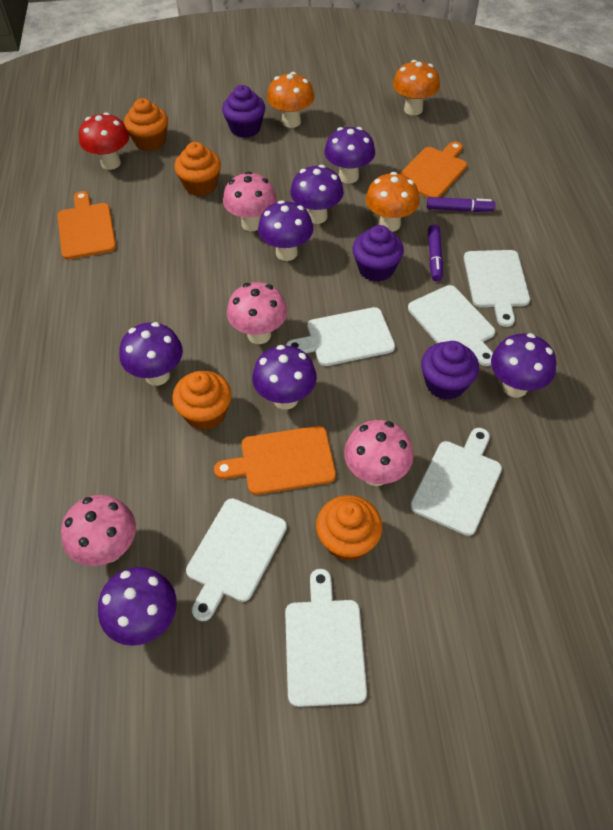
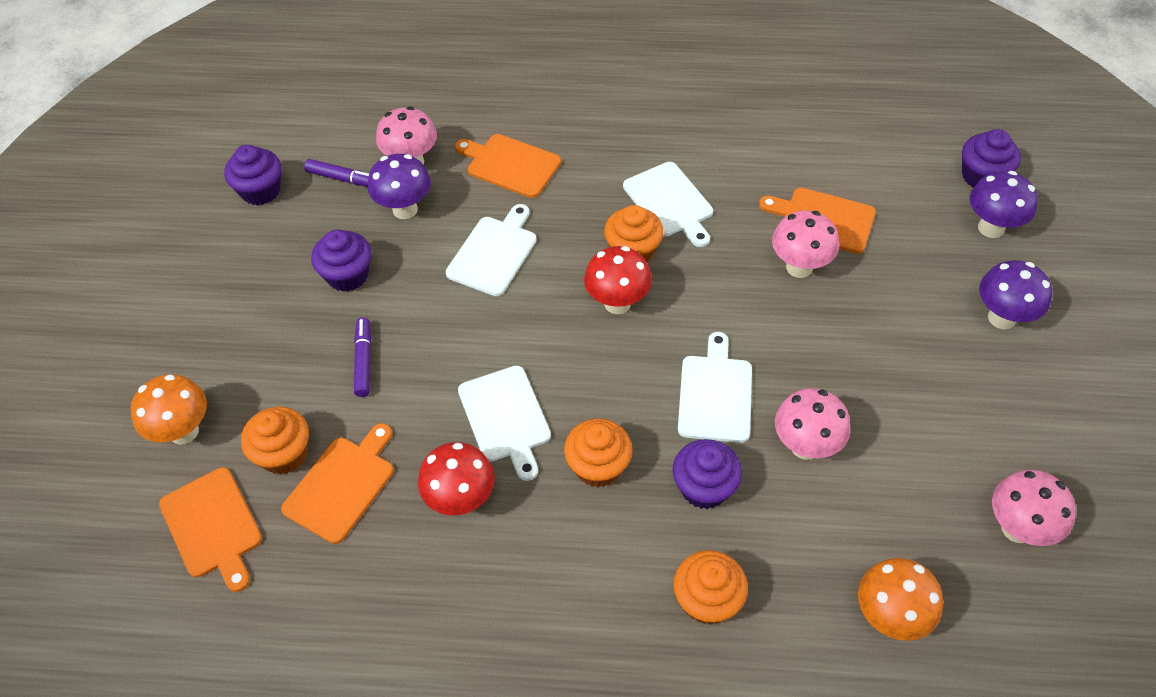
orange cutting board: 3 -> 4
orange mushroom: 3 -> 2
purple cupcake: 3 -> 4
purple mushroom: 7 -> 3
red mushroom: 1 -> 2
white cutting board: 6 -> 4

